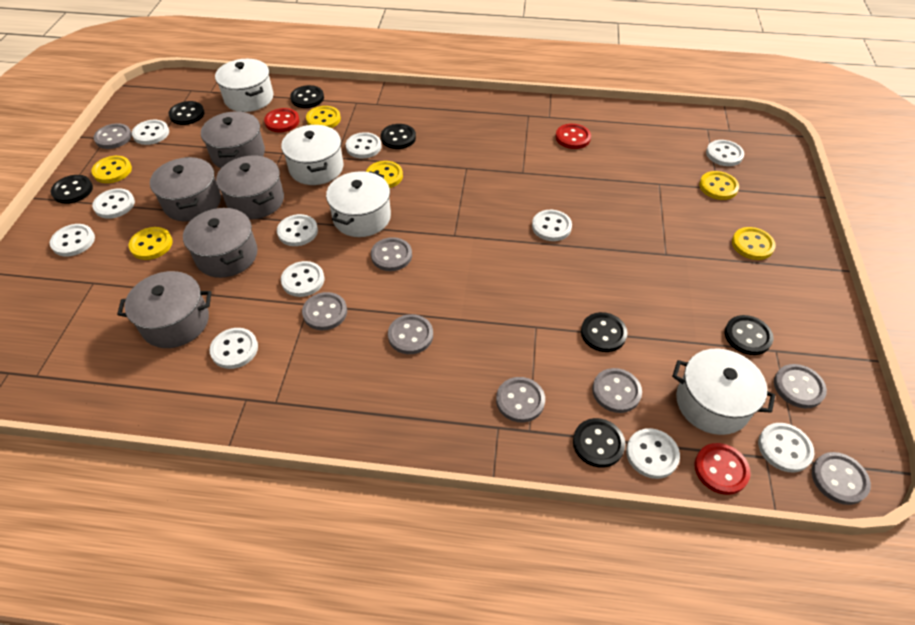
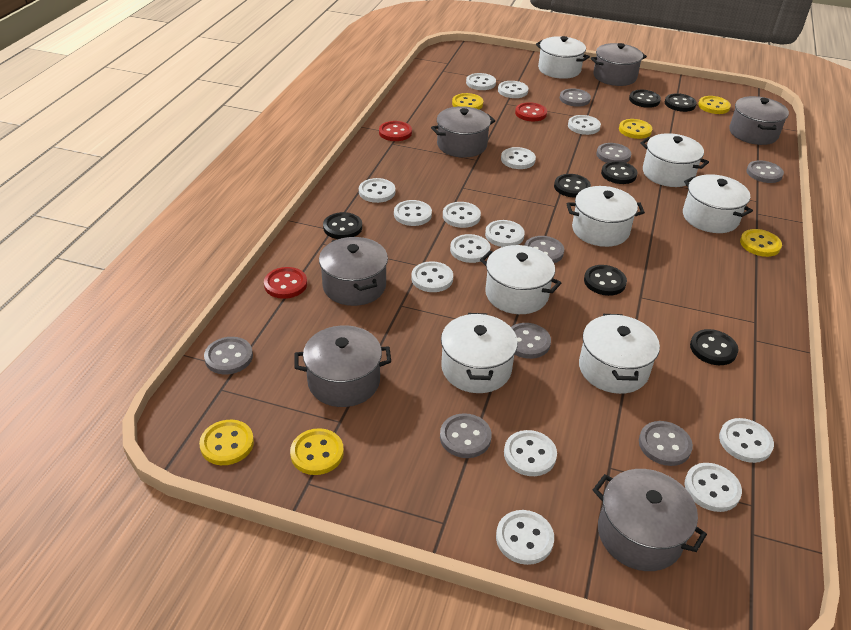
grey pot: 5 -> 6
white button: 11 -> 14
white pot: 4 -> 7

